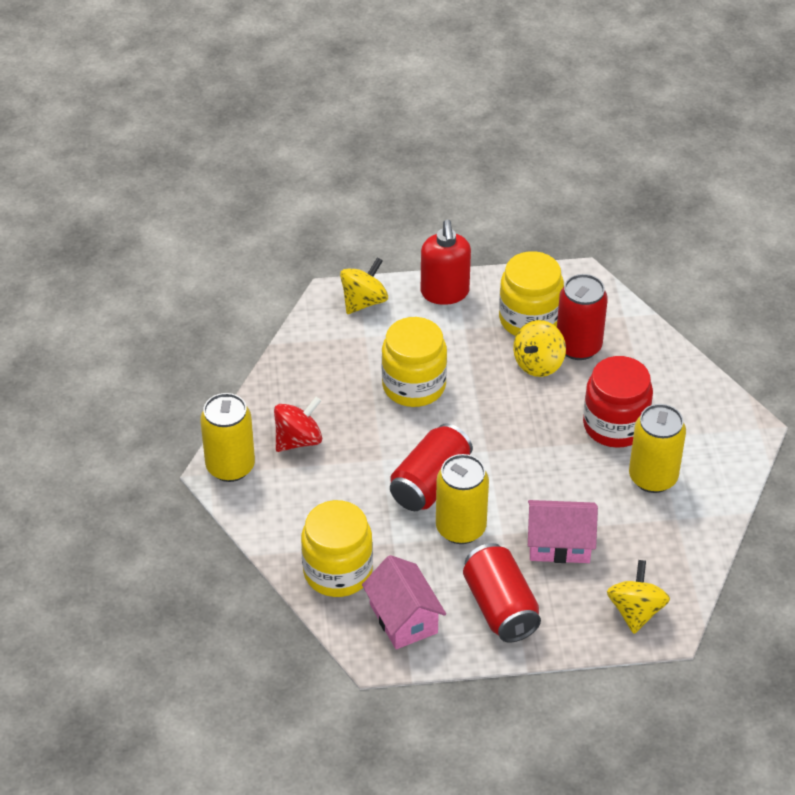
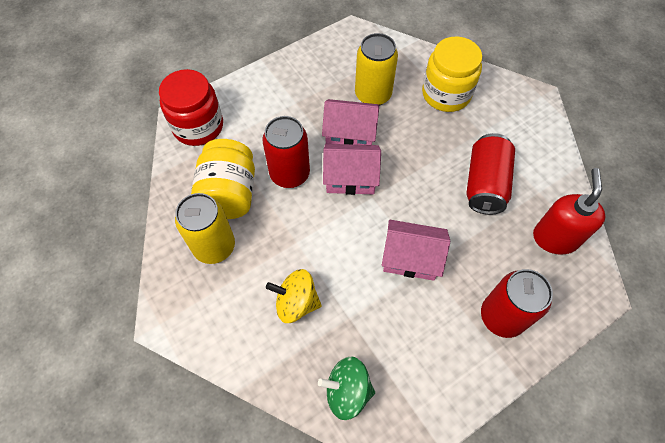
green spinning top: 0 -> 1
pink house: 2 -> 3
red spinning top: 1 -> 0
yellow can: 3 -> 2
yellow jar: 3 -> 2
yellow spinning top: 3 -> 1

